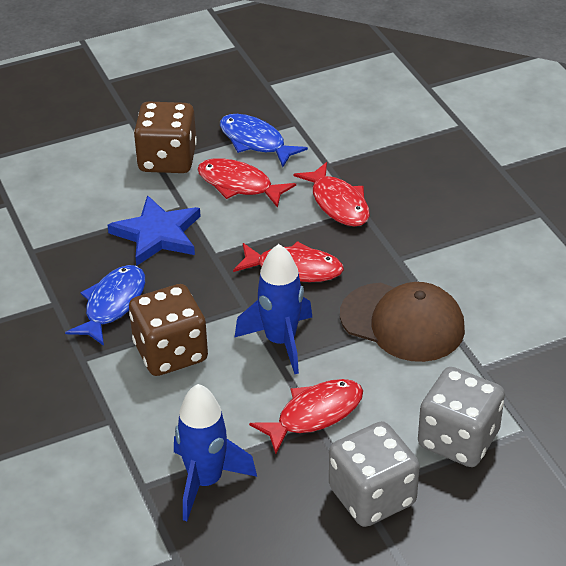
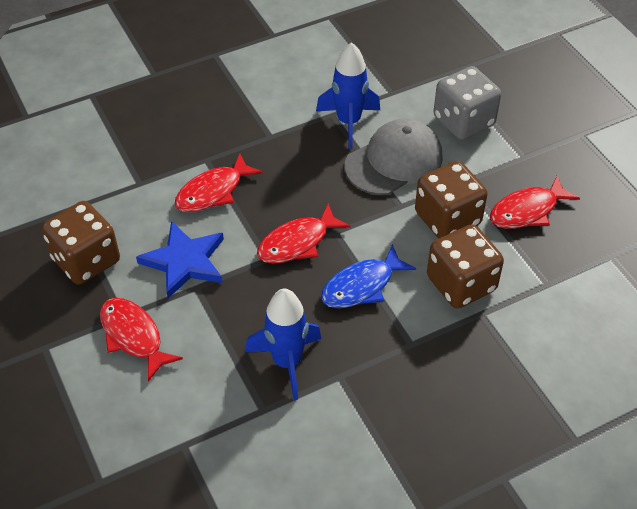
blue fish: 2 -> 1
brown cap: 1 -> 0
brown dice: 2 -> 3
grey cap: 0 -> 1
grey dice: 2 -> 1

